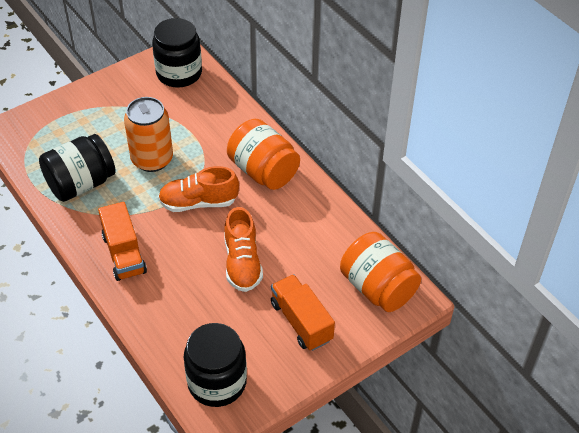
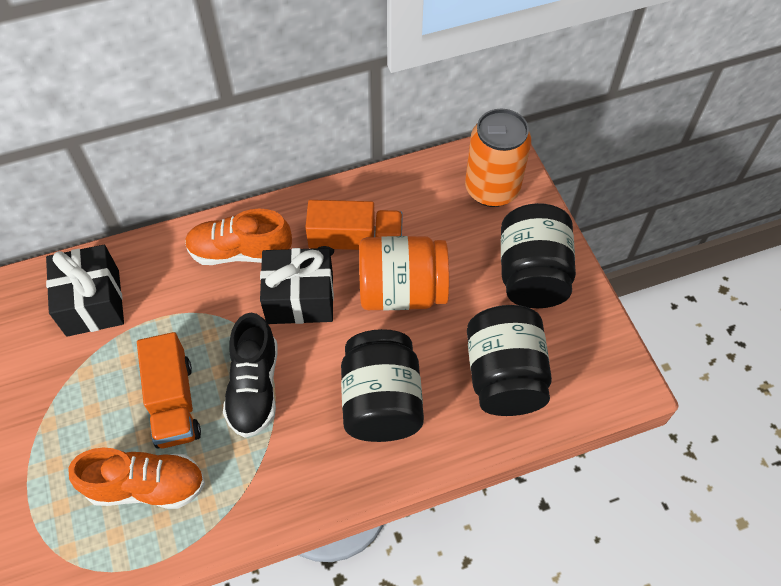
black gift: 0 -> 2
black shoe: 0 -> 1
orange jar: 2 -> 1

